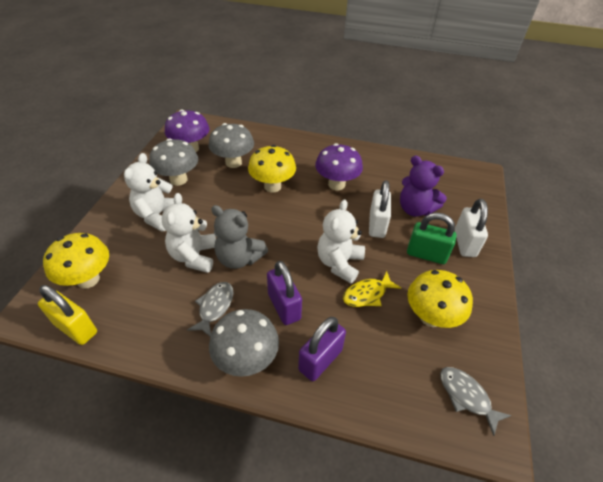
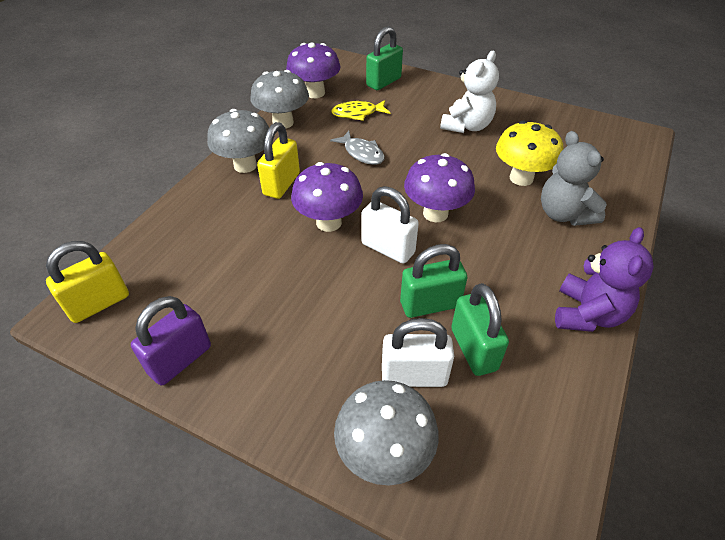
green padlock: 1 -> 3
grey fish: 2 -> 1
purple mushroom: 2 -> 3
purple padlock: 2 -> 1
white teddy bear: 3 -> 1
yellow mushroom: 3 -> 1
yellow padlock: 1 -> 2

